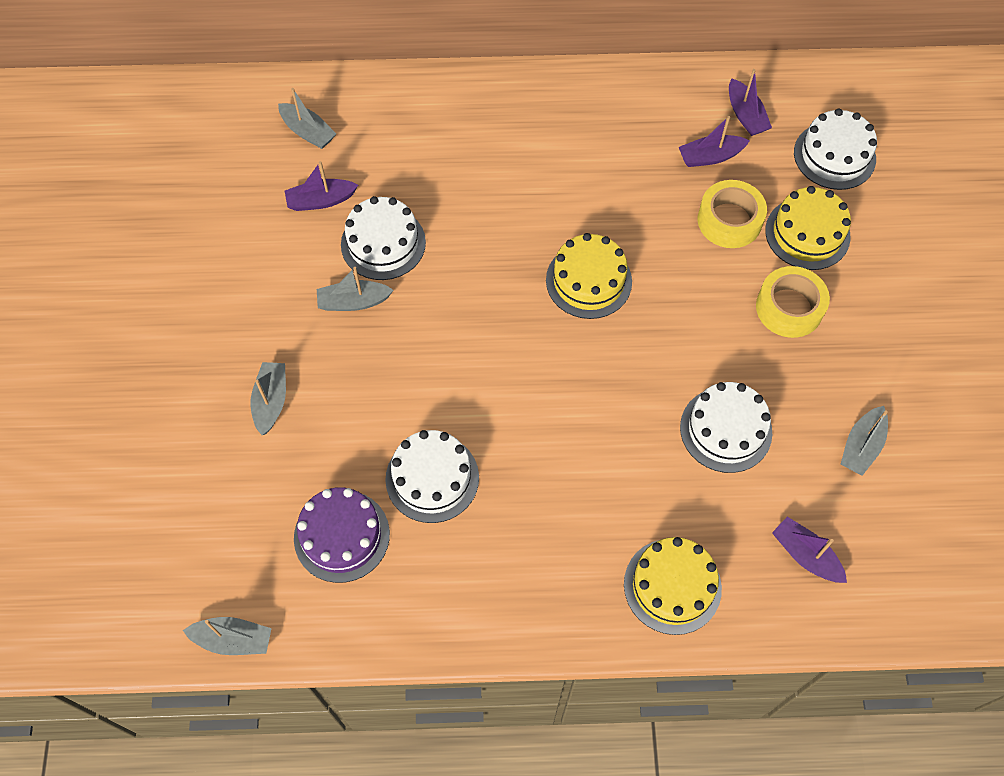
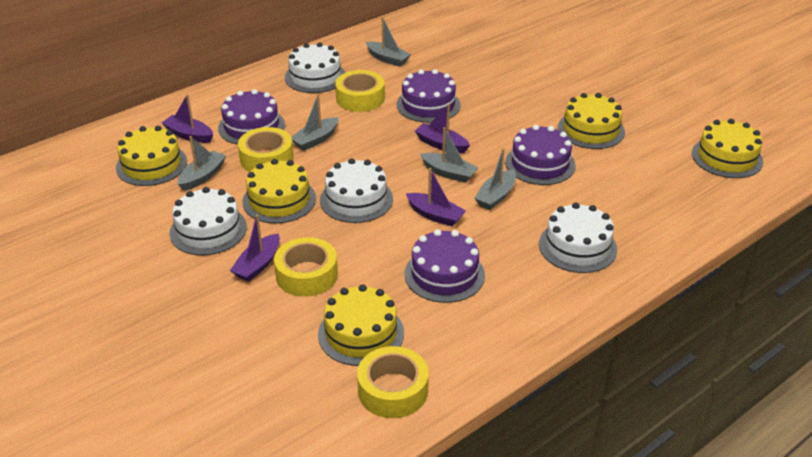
purple cake: 1 -> 4
yellow cake: 3 -> 5
yellow tape: 2 -> 4

